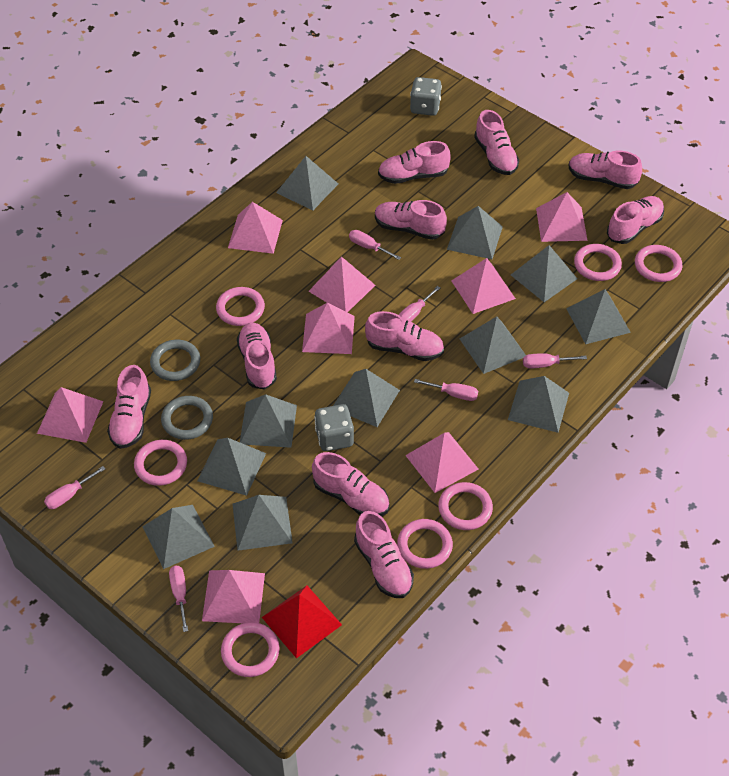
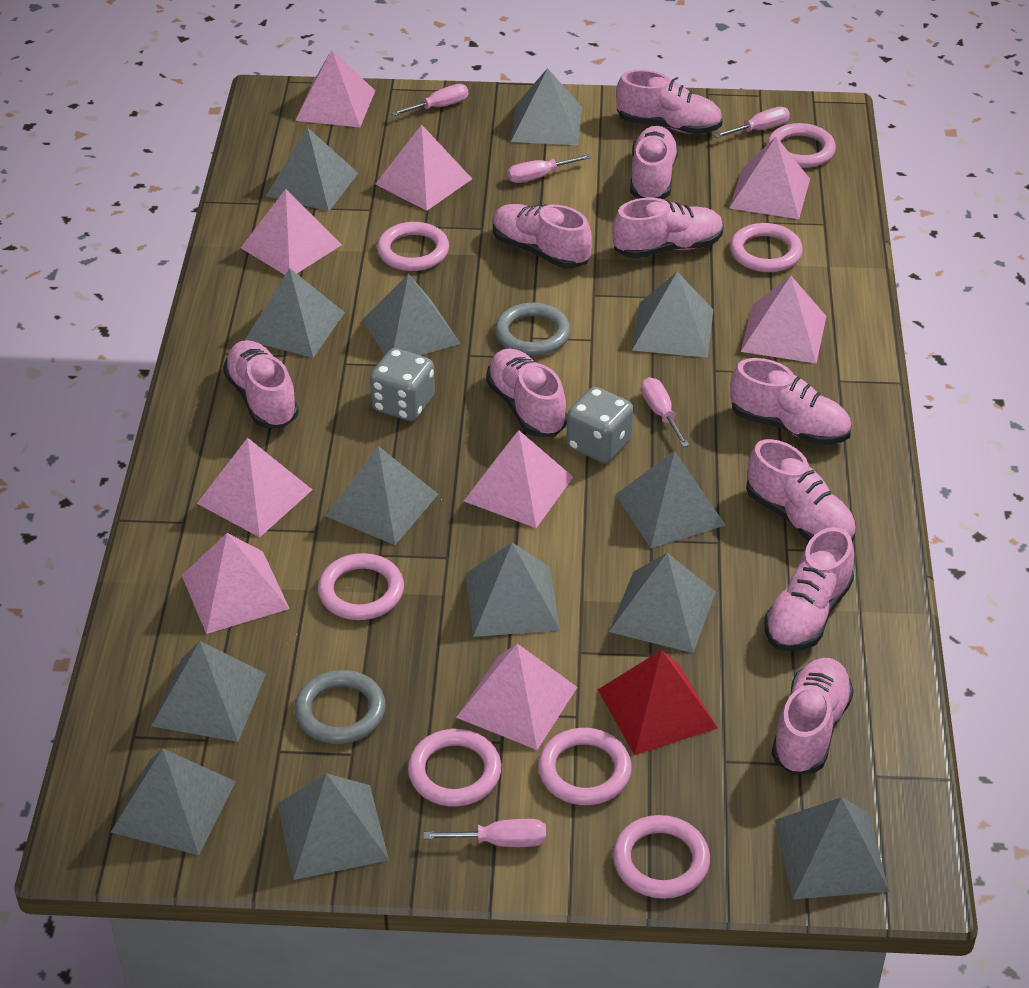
grey pyramid: 11 -> 13
pink pyramid: 8 -> 9
pink screwdriver: 6 -> 5

